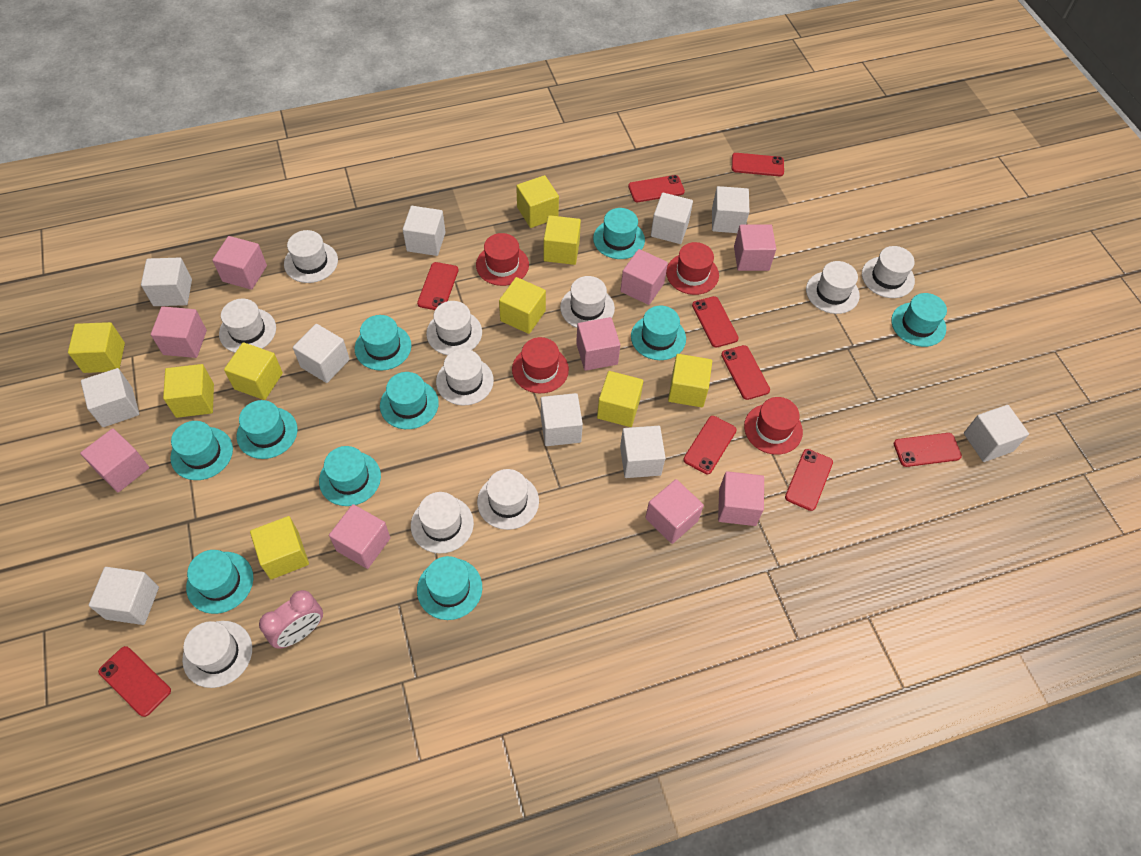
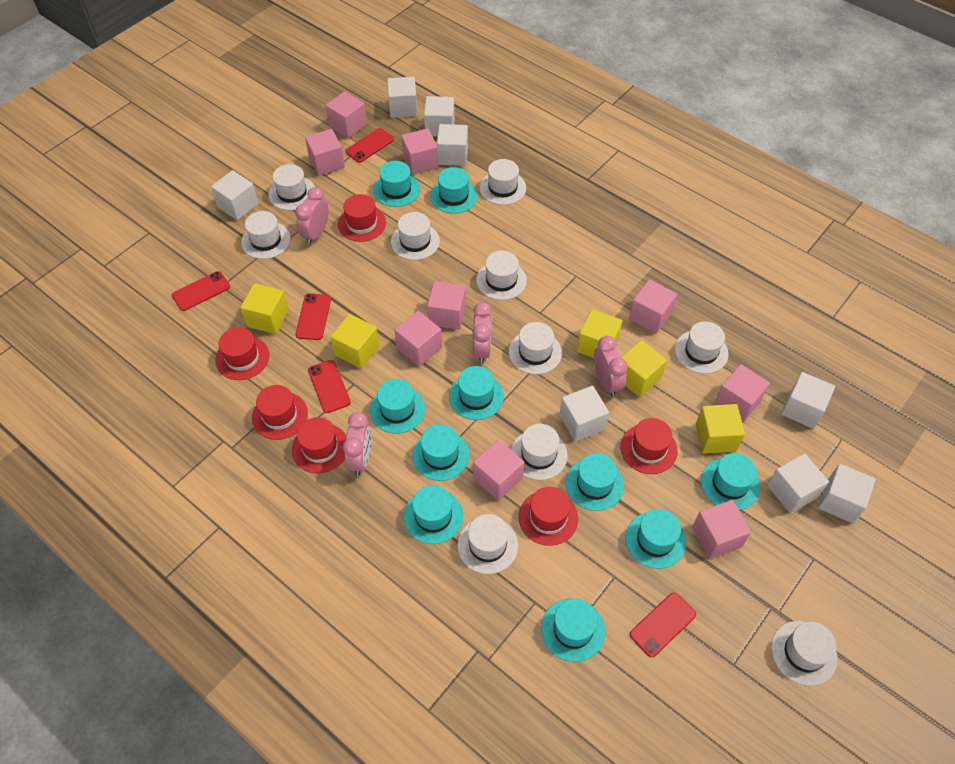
pink clock: 1 -> 4
red hat: 4 -> 6
red phone: 9 -> 5
white cube: 10 -> 8
yellow cube: 9 -> 5

